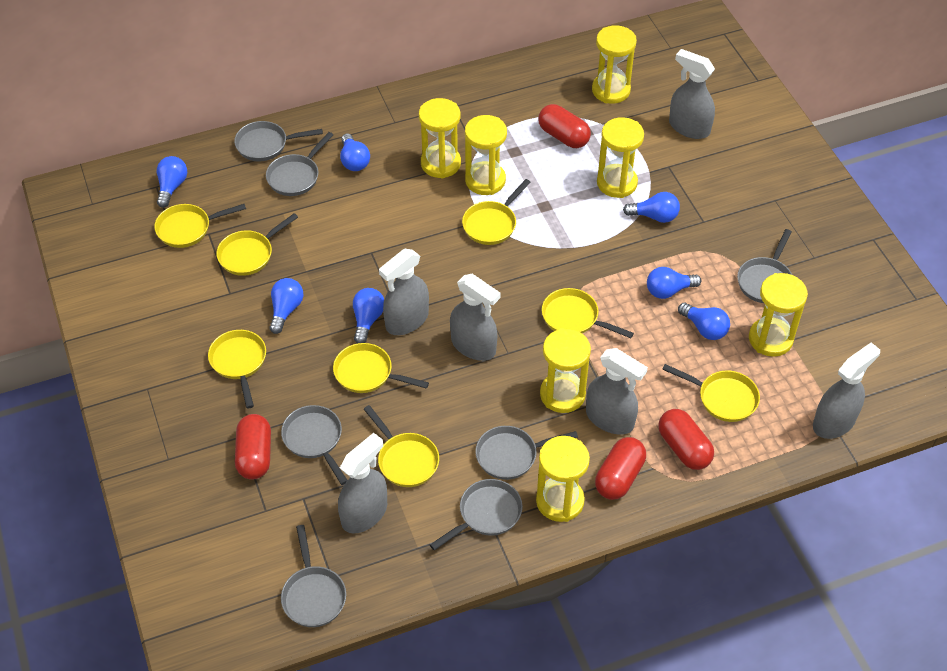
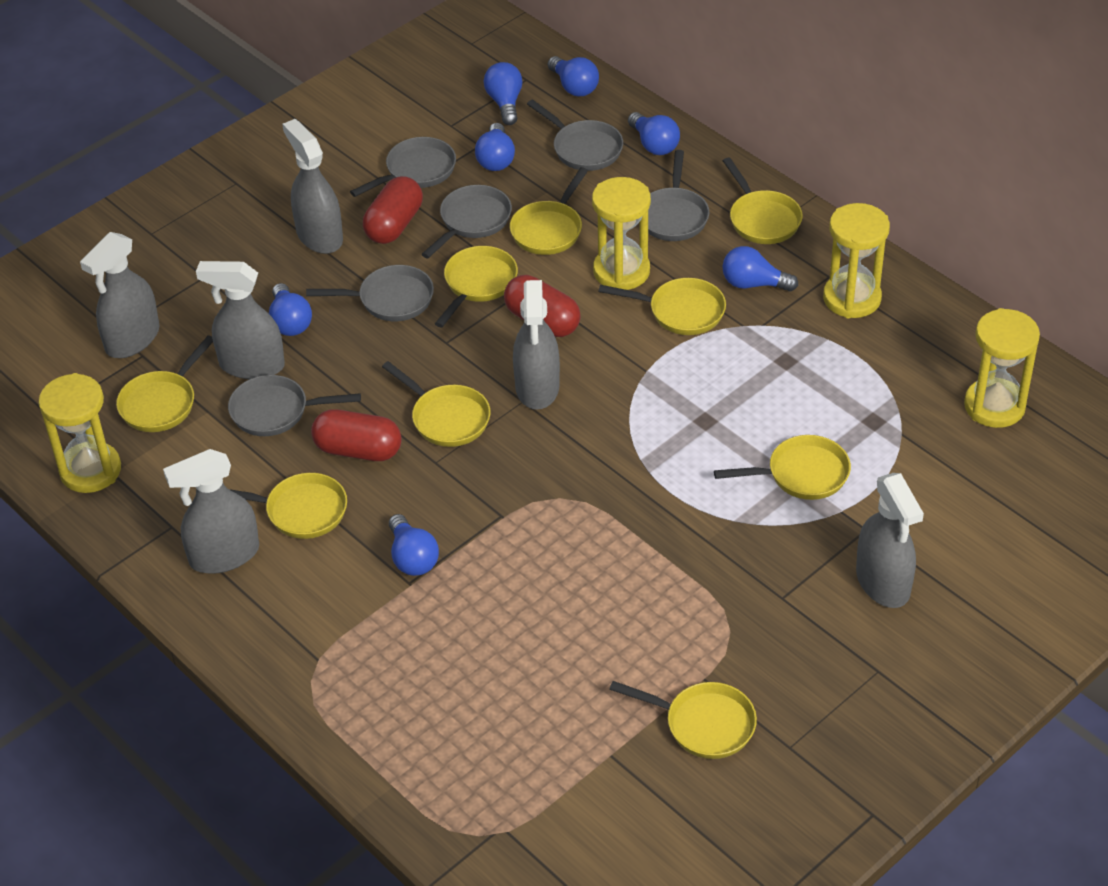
grey pan: 7 -> 6
red capsule: 4 -> 3
yellow hourglass: 7 -> 4
yellow pan: 8 -> 9

